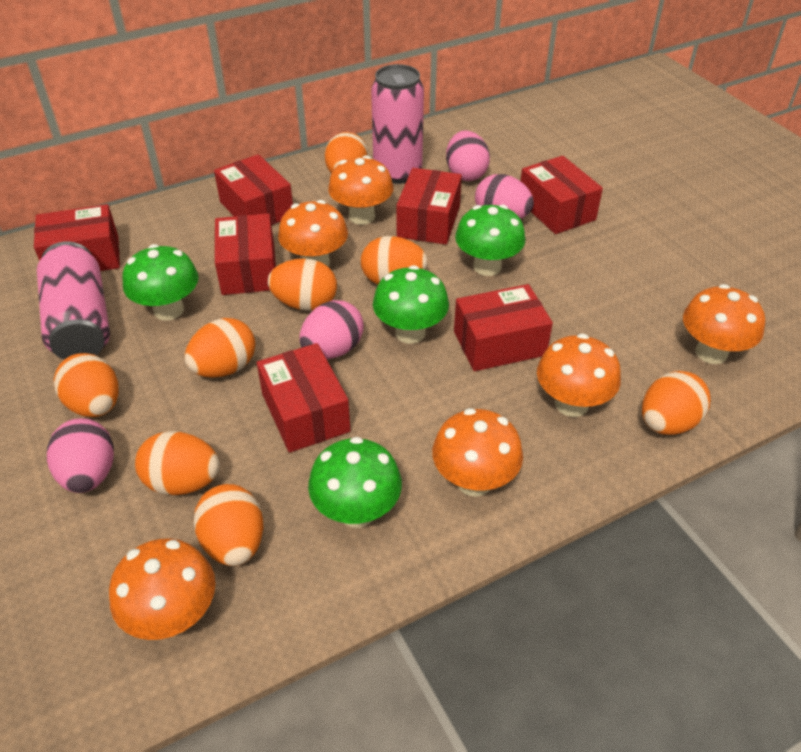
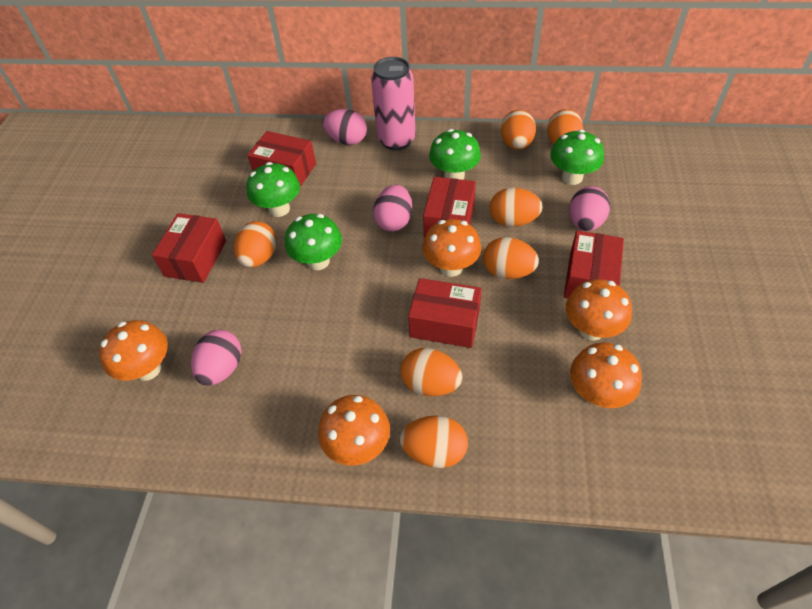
orange egg: 8 -> 7
orange mushroom: 6 -> 5
pink can: 2 -> 1
red box: 7 -> 5

